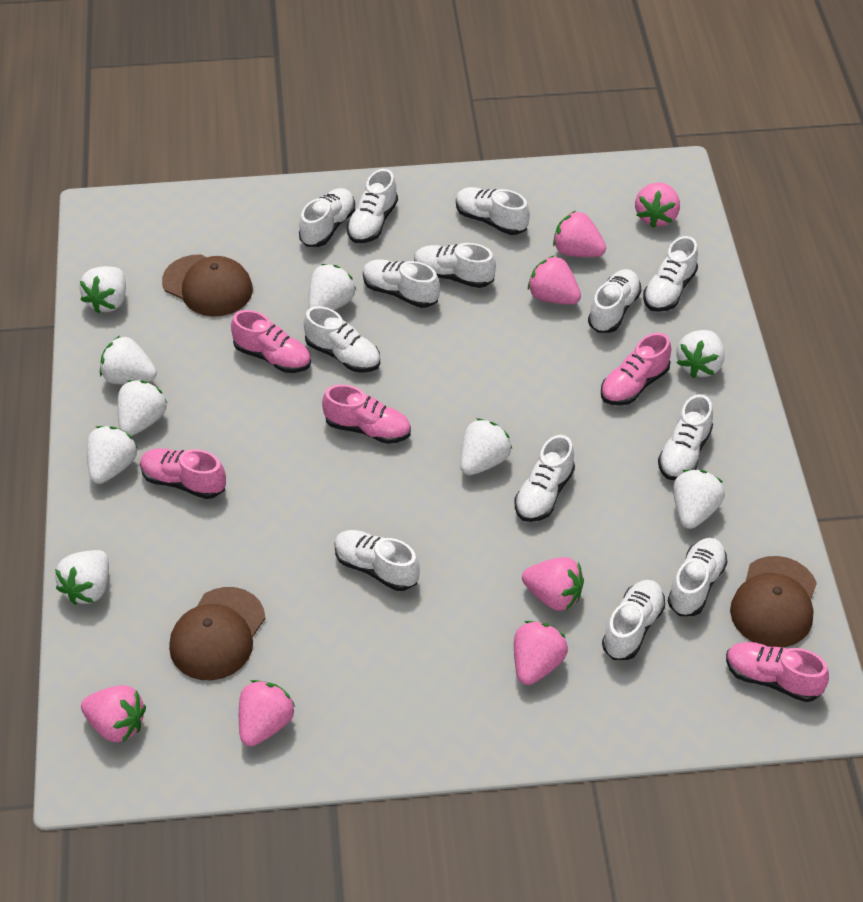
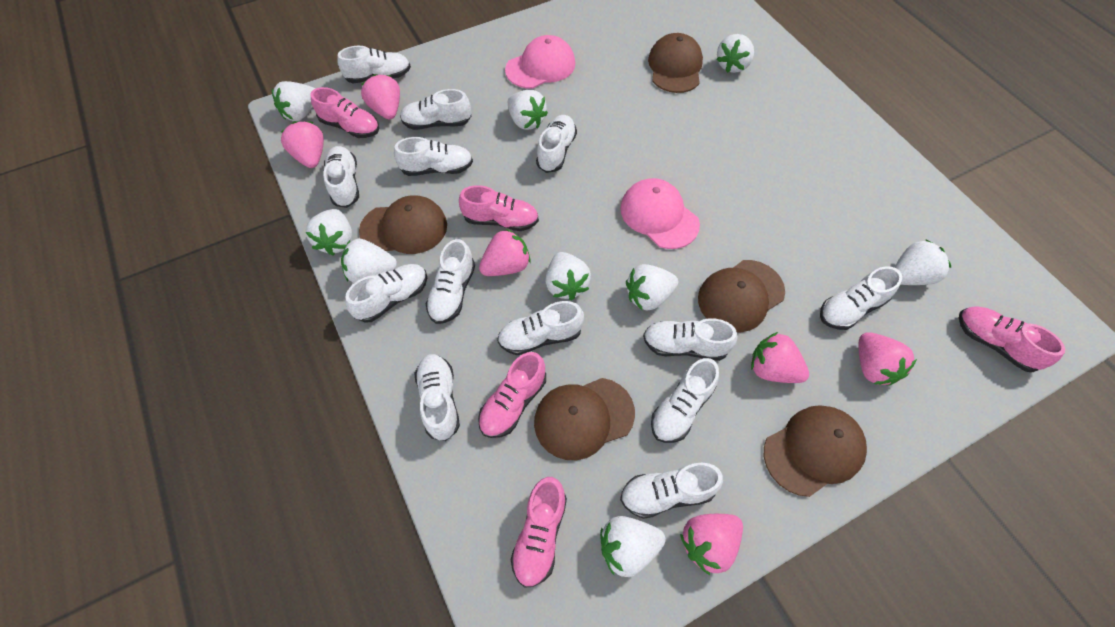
brown cap: 3 -> 5
pink cap: 0 -> 2
pink strawberry: 7 -> 6

